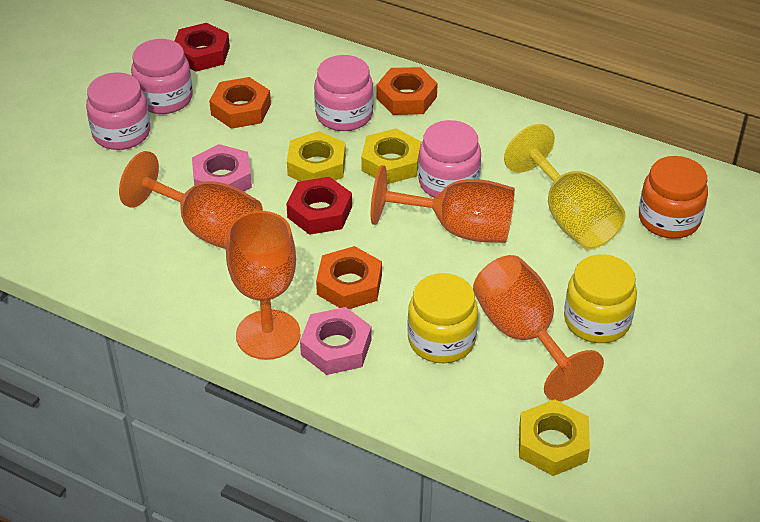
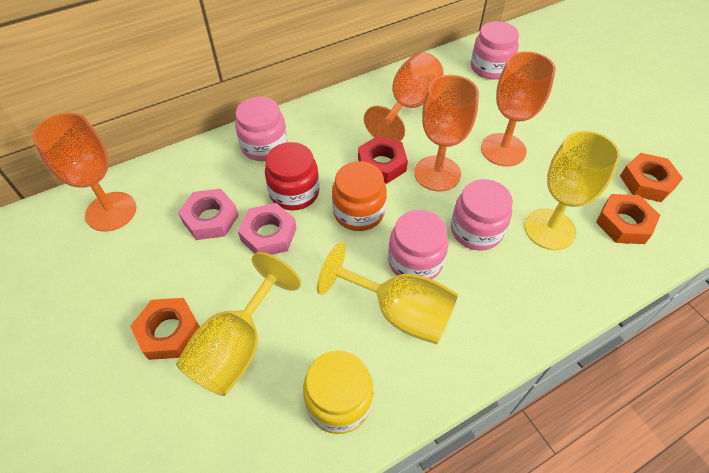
red jar: 0 -> 1
red nut: 2 -> 1
yellow goblet: 1 -> 3
yellow jar: 2 -> 1
yellow nut: 3 -> 0

